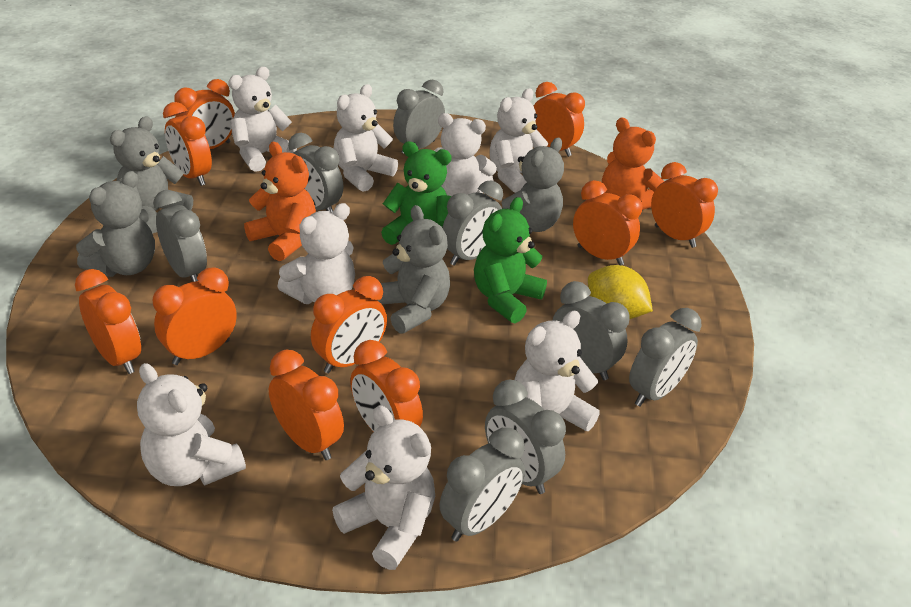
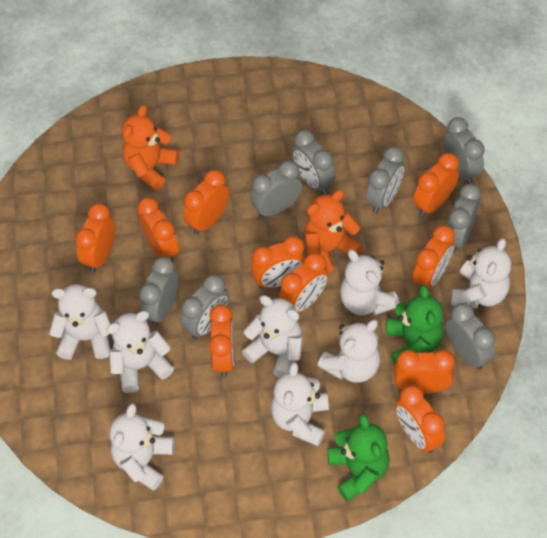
grey teddy bear: 4 -> 0
yellow lemon: 1 -> 0

